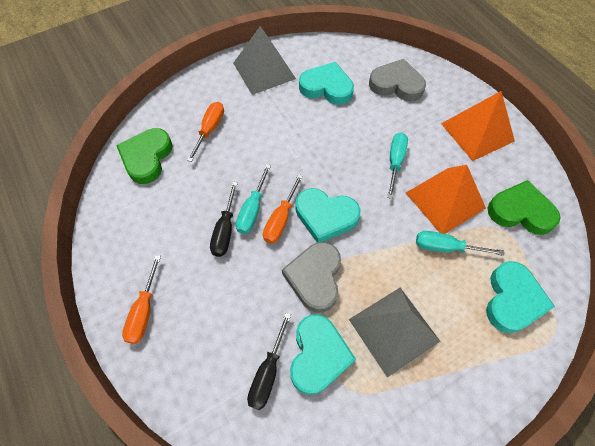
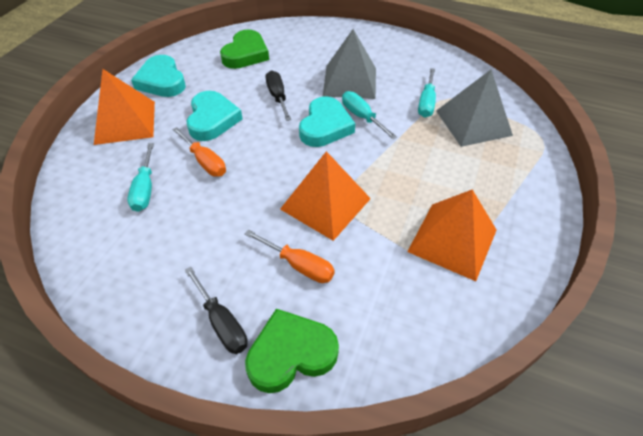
grey heart: 2 -> 0
orange pyramid: 2 -> 3
orange screwdriver: 3 -> 2
turquoise heart: 4 -> 3

